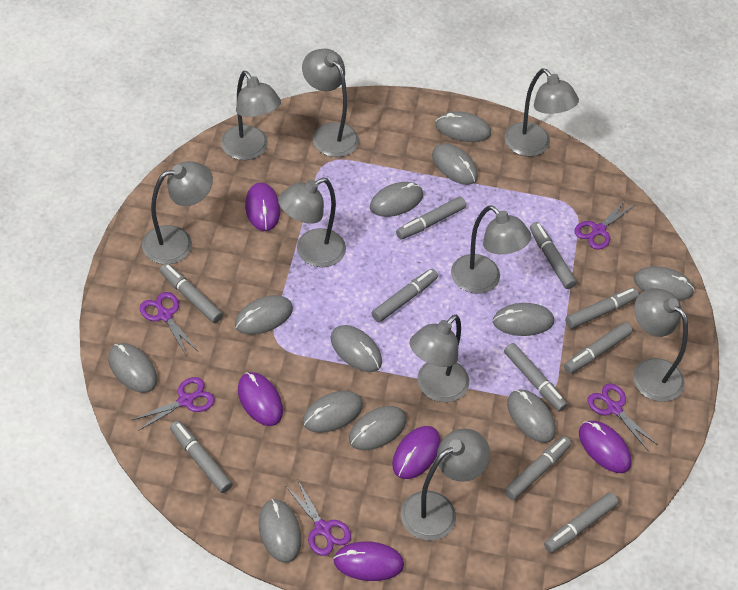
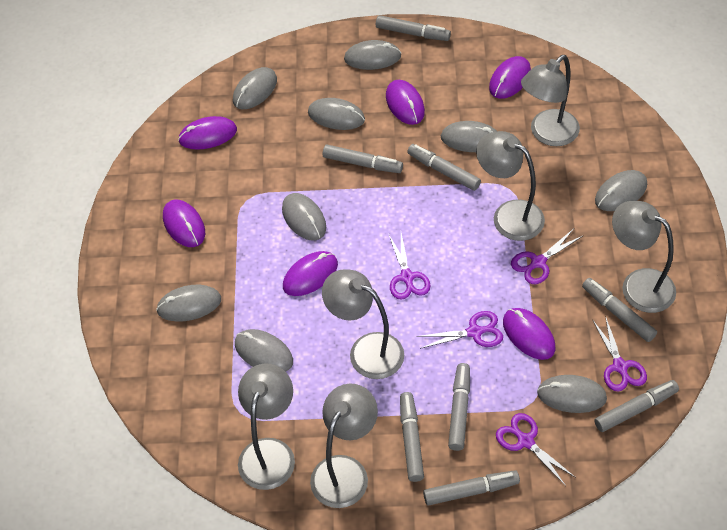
grey lamp: 9 -> 6
grey marker: 10 -> 8
grey mouse: 12 -> 9
purple mouse: 5 -> 6

